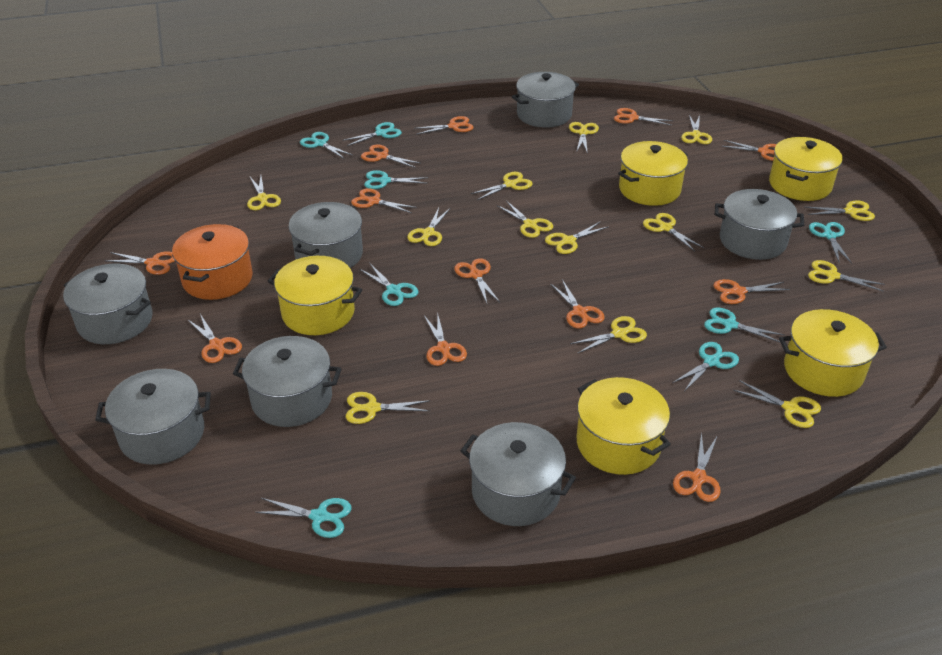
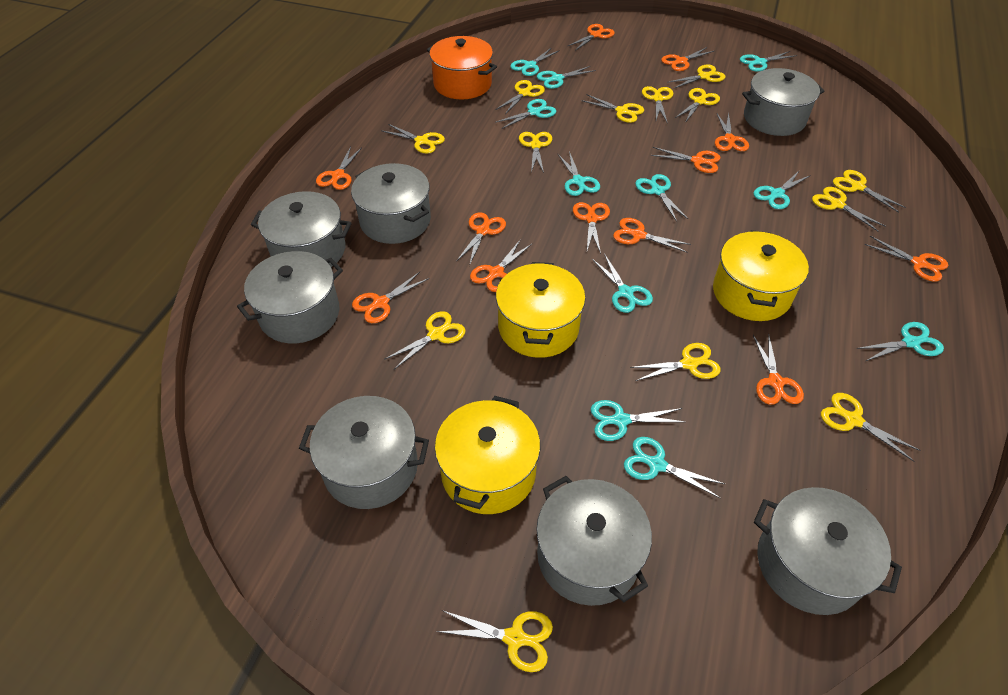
turquoise scissors: 8 -> 11
yellow pot: 5 -> 3

